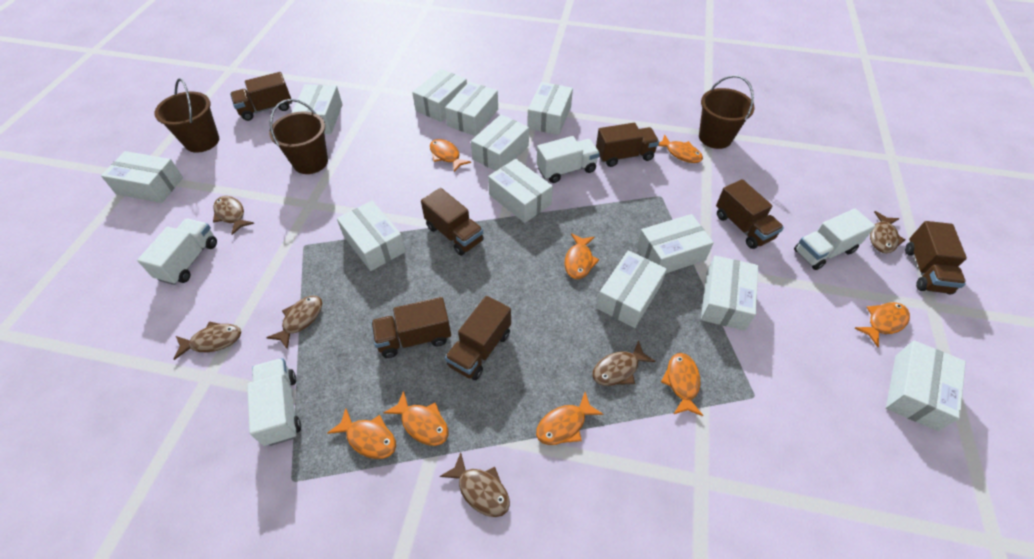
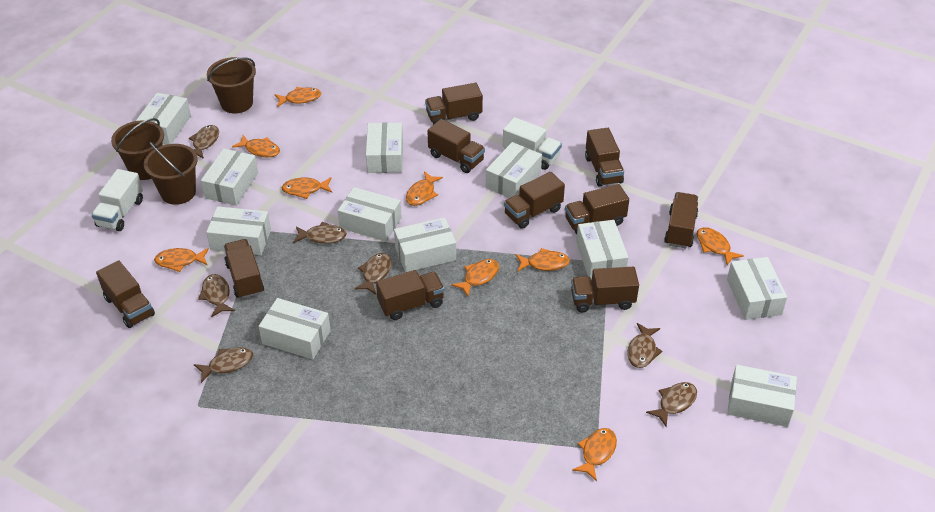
brown fish: 6 -> 7
brown truck: 7 -> 10
orange fish: 8 -> 9
white box: 12 -> 11
white truck: 4 -> 2

